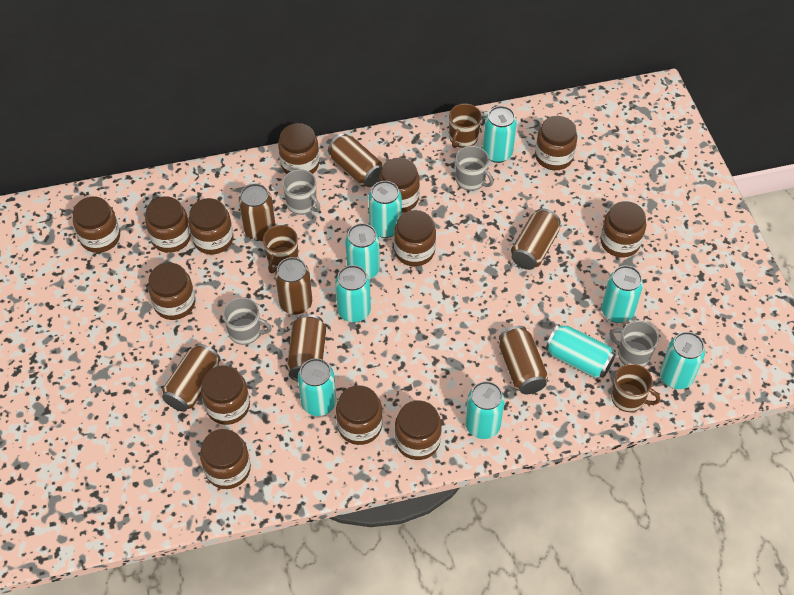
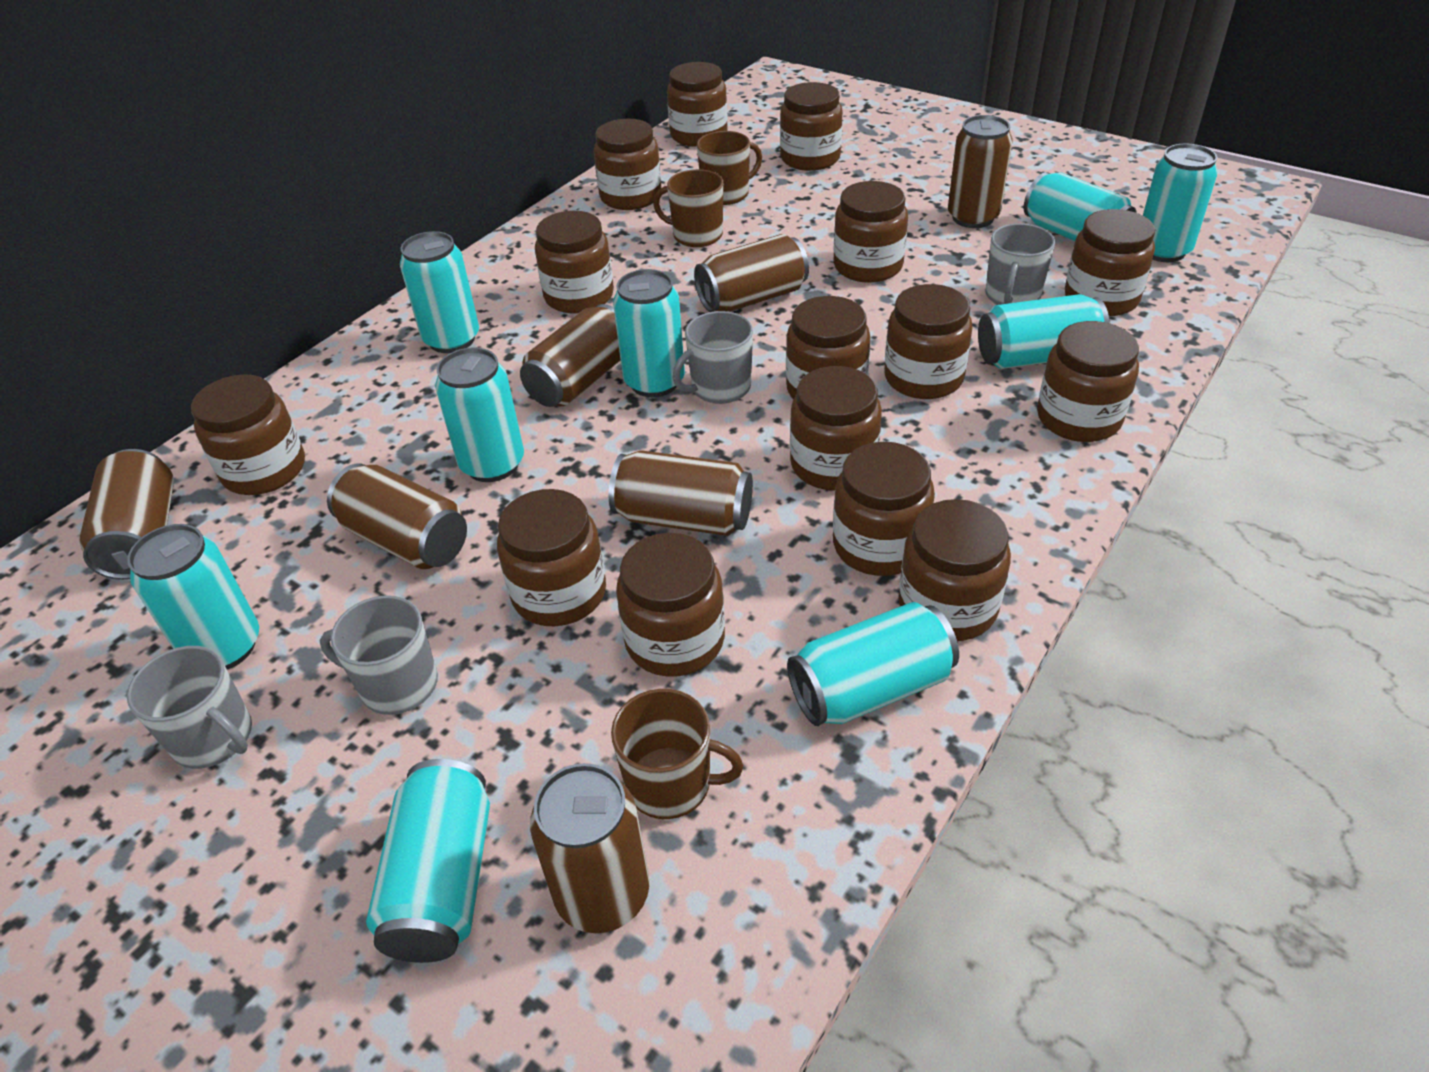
brown jar: 13 -> 15

